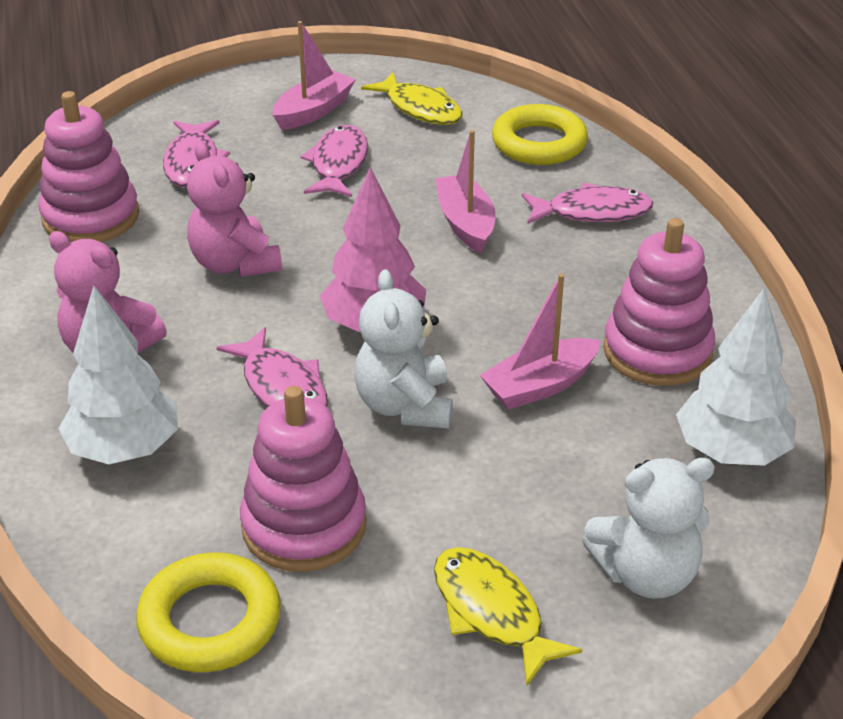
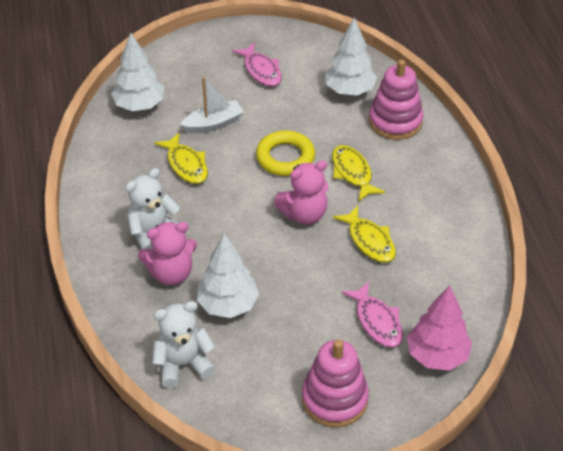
pink boat: 3 -> 0
pink fish: 4 -> 2
pink stacking toy: 3 -> 2
white boat: 0 -> 1
white tree: 2 -> 3
yellow fish: 2 -> 3
yellow ring: 2 -> 1

